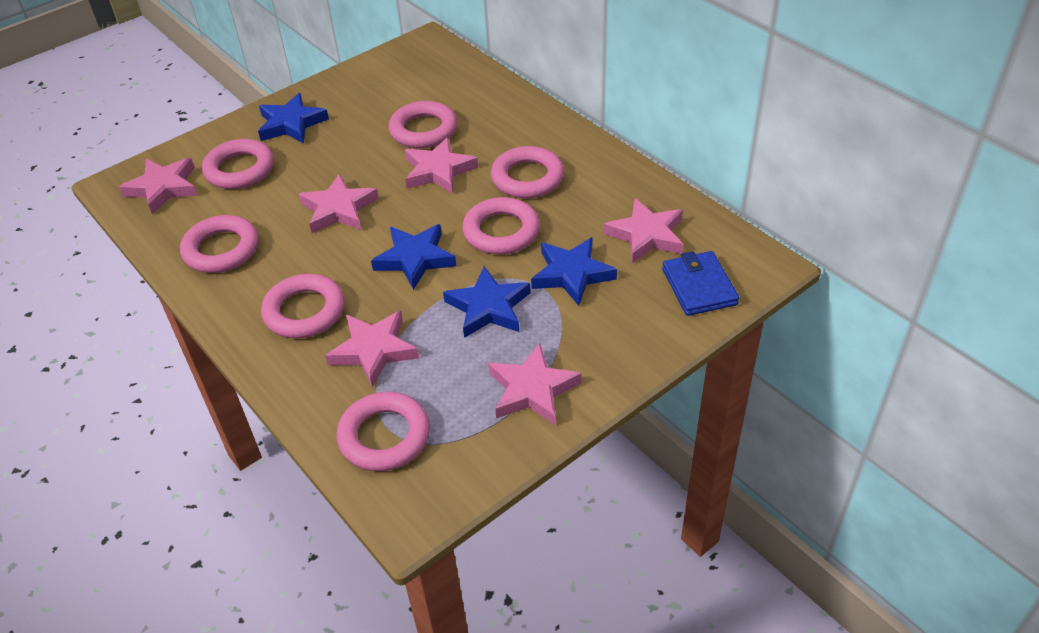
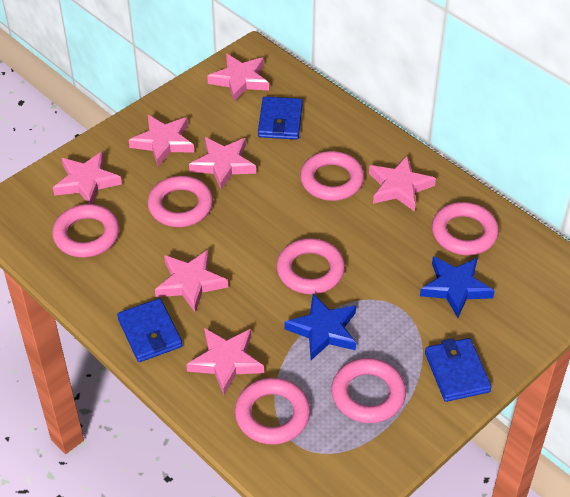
blue star: 4 -> 2
blue wallet: 1 -> 3
pink star: 6 -> 7

